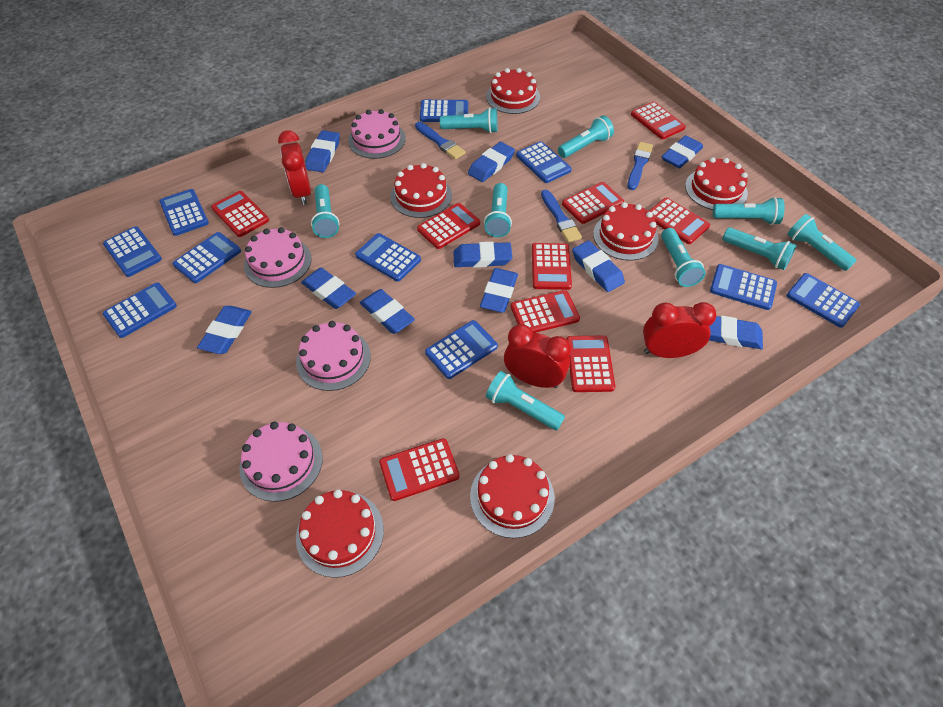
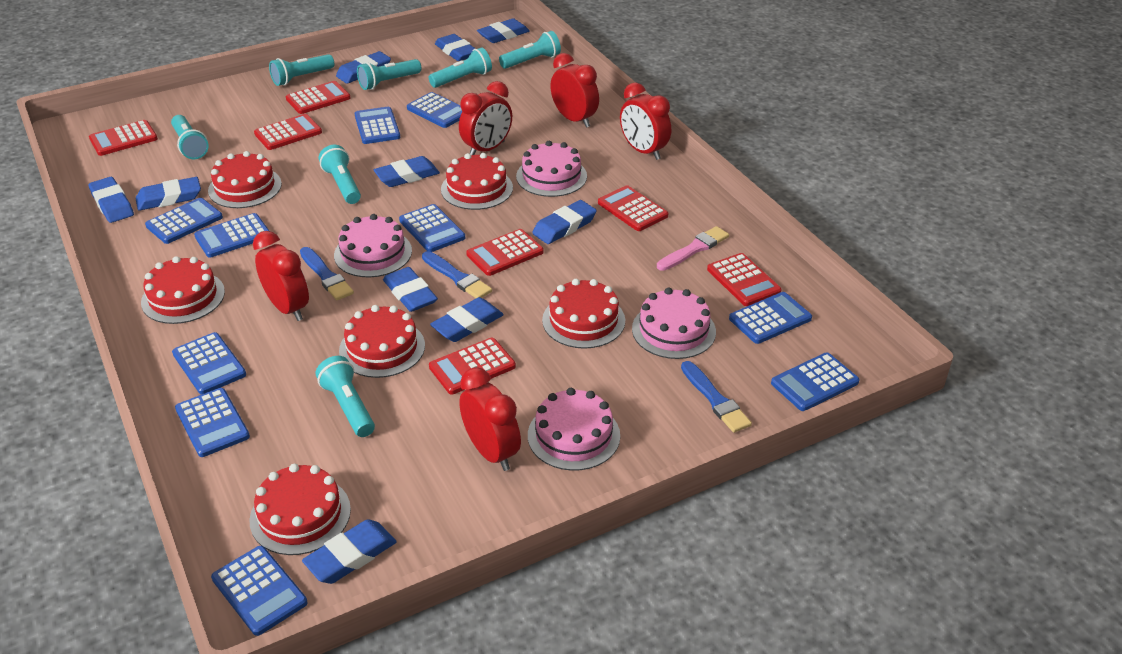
pink brush: 0 -> 1
red calculator: 9 -> 7
red clock: 3 -> 5
turquoise flashlight: 9 -> 7

